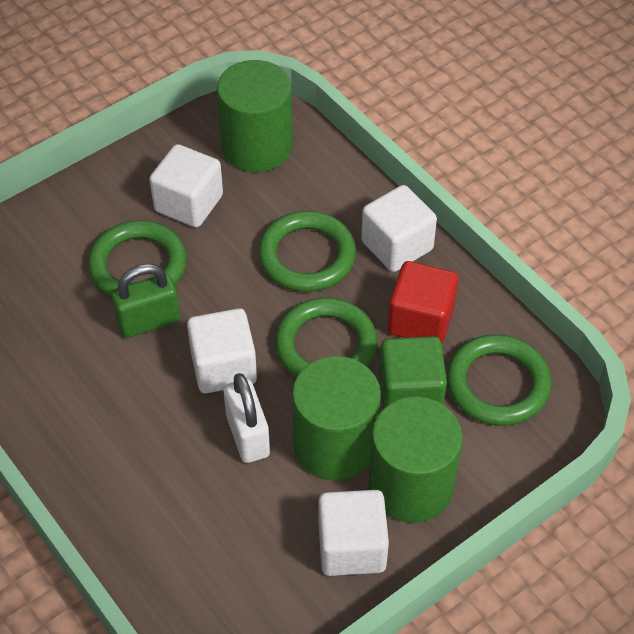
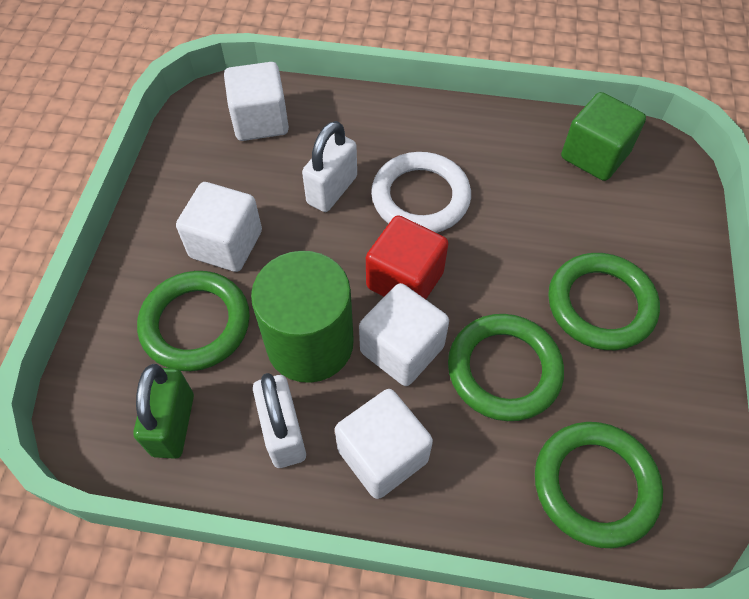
green cylinder: 3 -> 1
white padlock: 1 -> 2
white ring: 0 -> 1

